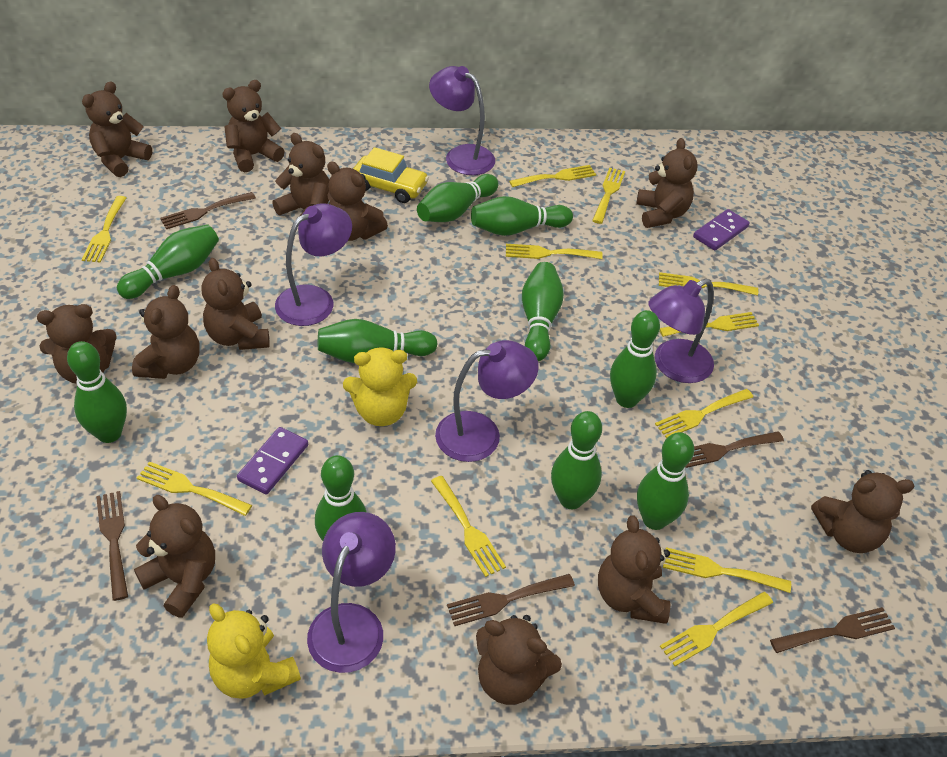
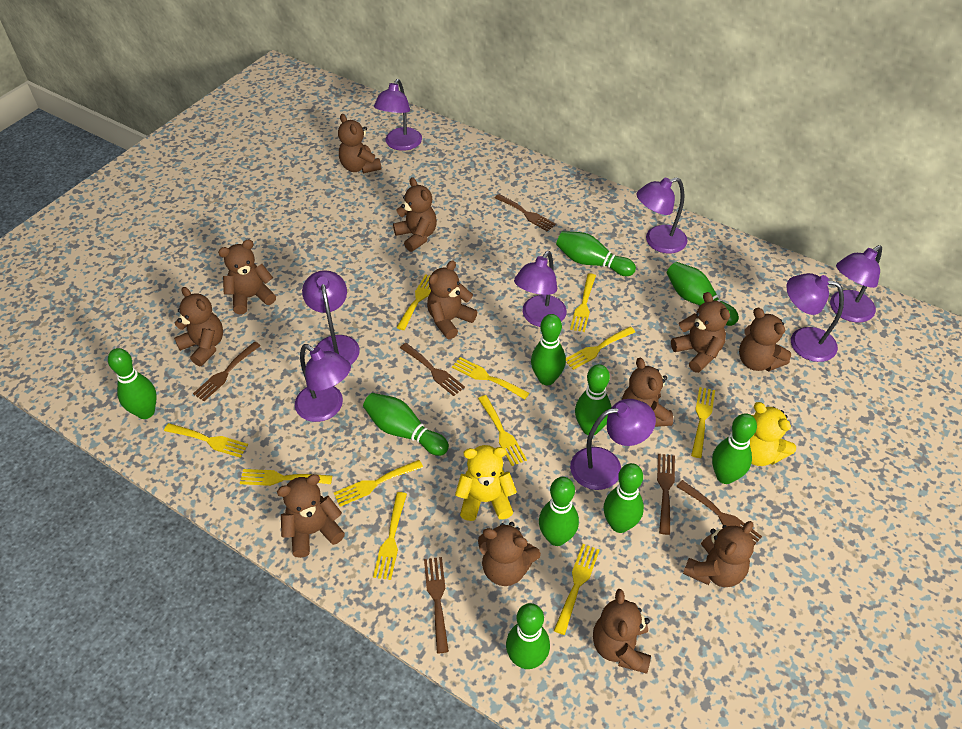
brown fork: 5 -> 6
purple domino: 2 -> 0
purple lamp: 5 -> 8
yellow car: 1 -> 0

